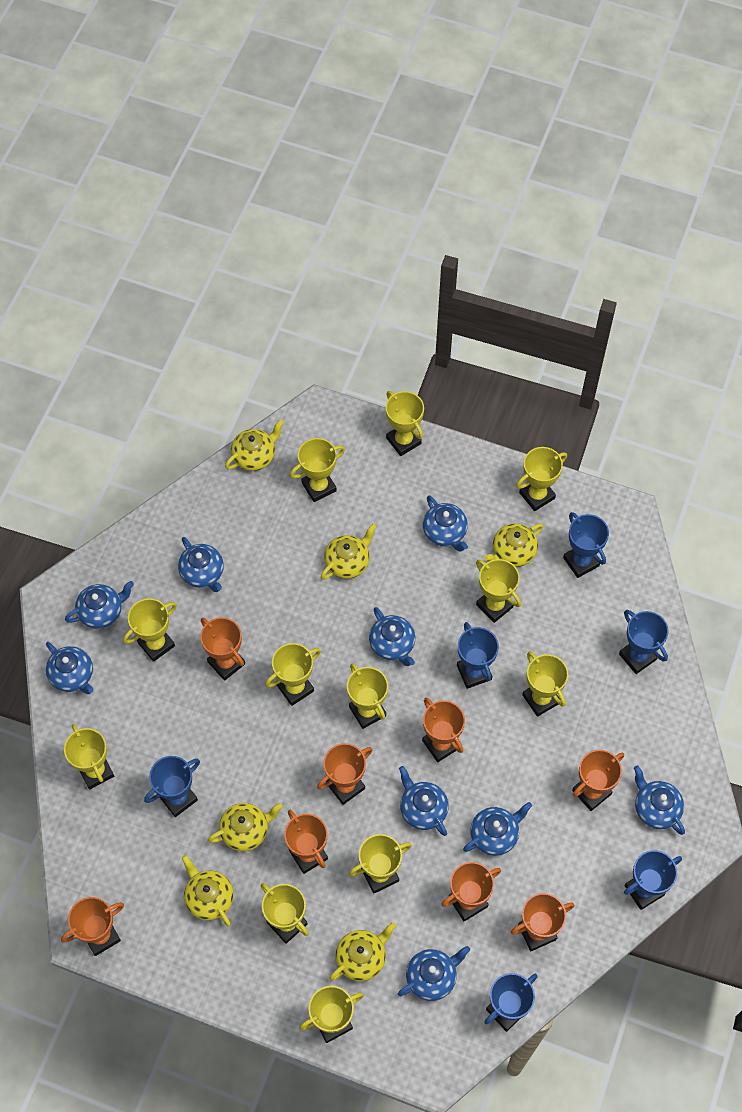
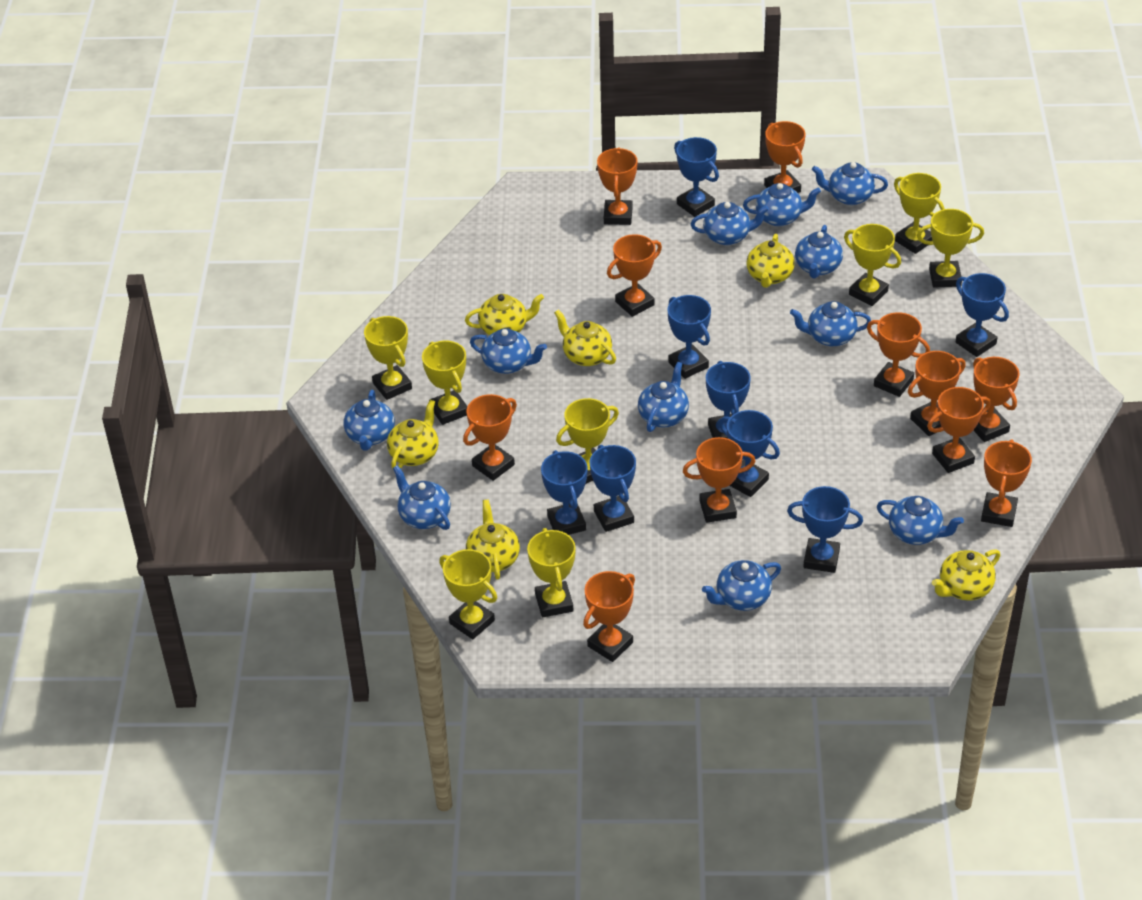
blue teapot: 9 -> 11
blue trophy: 6 -> 8
orange trophy: 8 -> 11
yellow trophy: 12 -> 8

